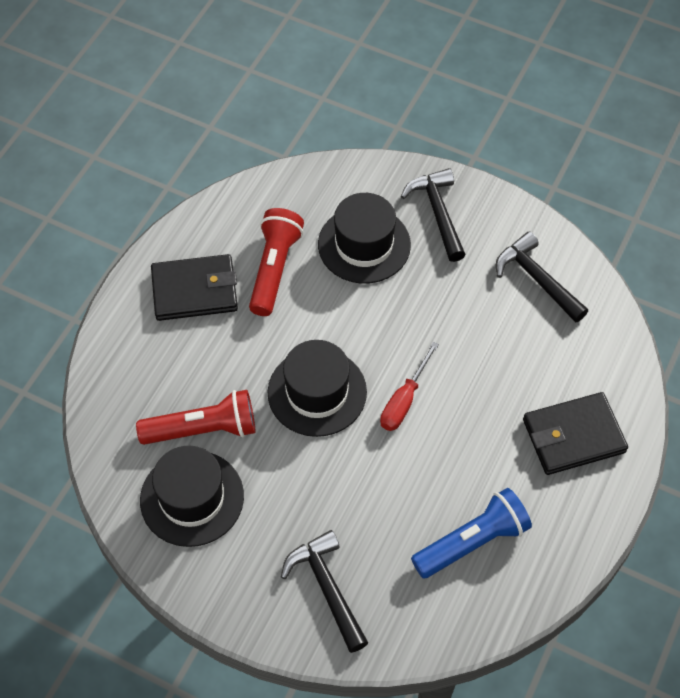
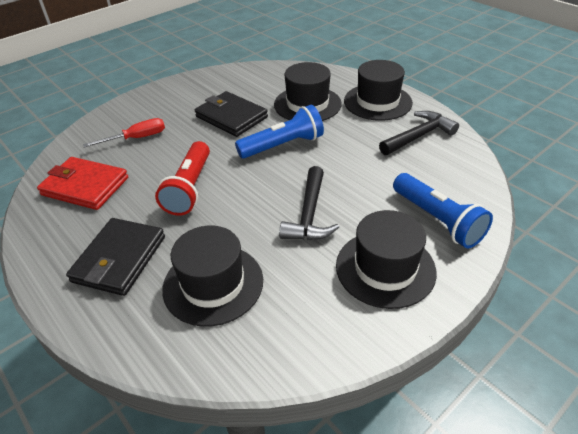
black hammer: 3 -> 2
black hat: 3 -> 4
blue flashlight: 1 -> 2
red flashlight: 2 -> 1
red wallet: 0 -> 1

